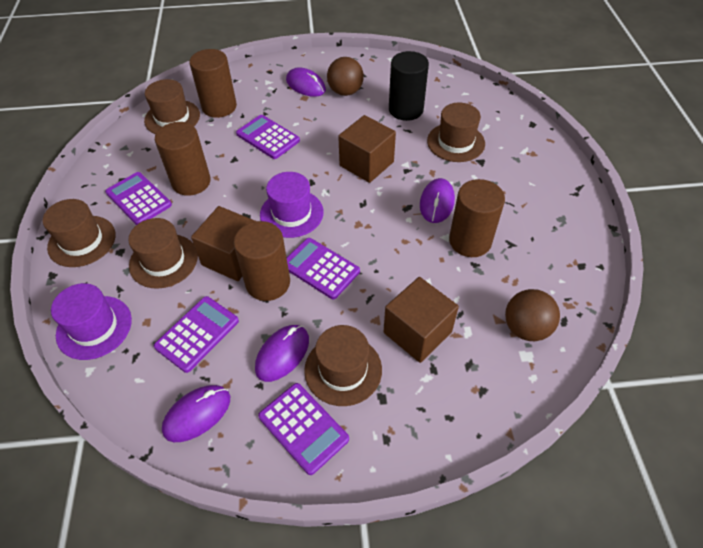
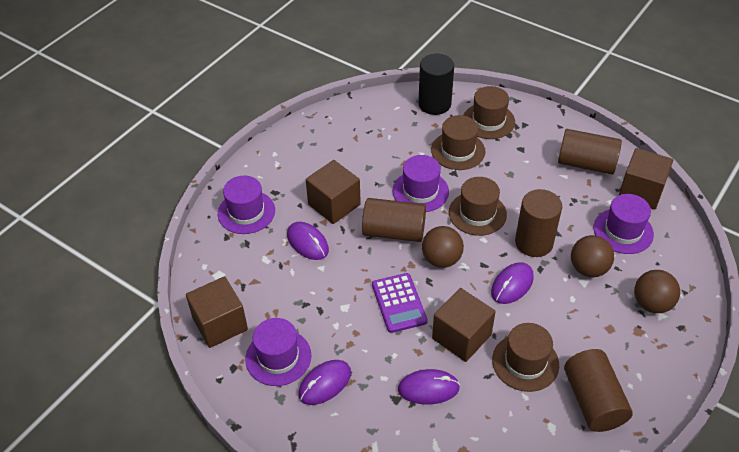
brown ball: 2 -> 3
brown cube: 3 -> 4
brown hat: 5 -> 4
purple calculator: 5 -> 1
purple hat: 2 -> 4

